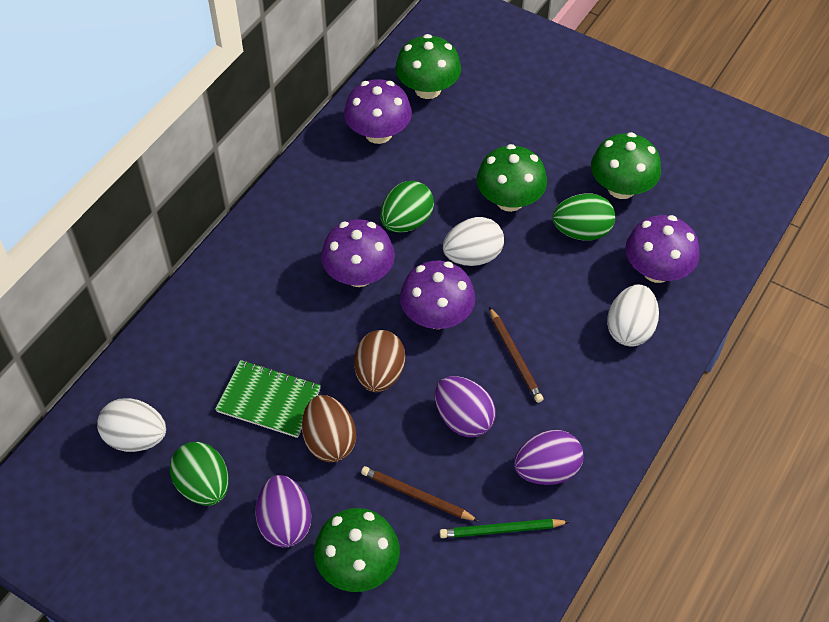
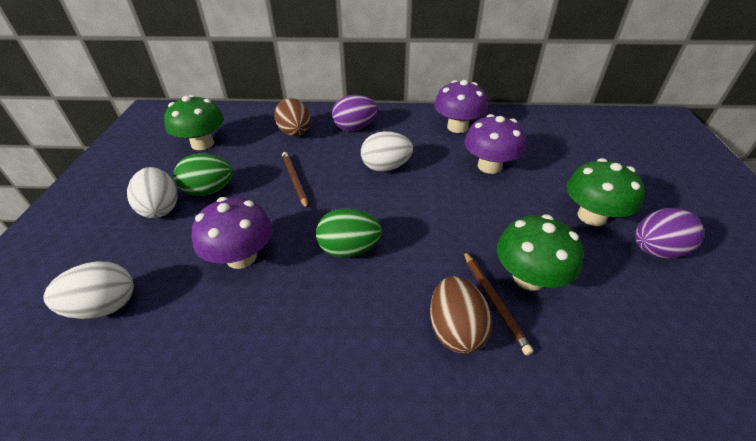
green egg: 3 -> 2
green mushroom: 4 -> 3
green notebook: 1 -> 0
green pencil: 1 -> 0
purple egg: 3 -> 2
purple mushroom: 4 -> 3

